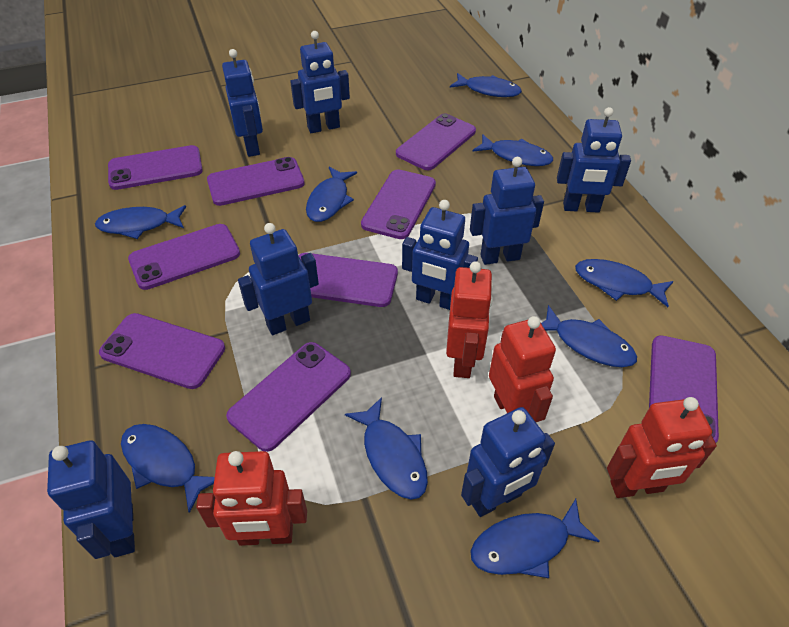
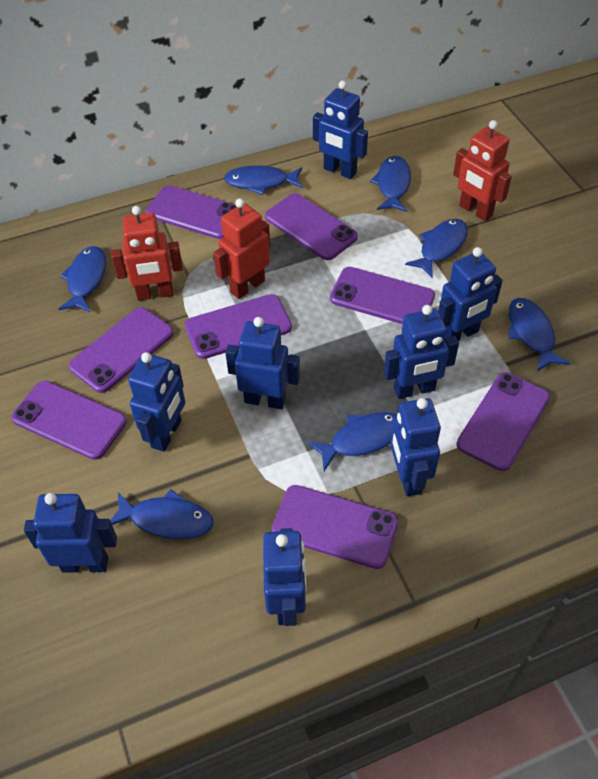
blue fish: 9 -> 7
purple phone: 9 -> 8
red robot: 4 -> 3

